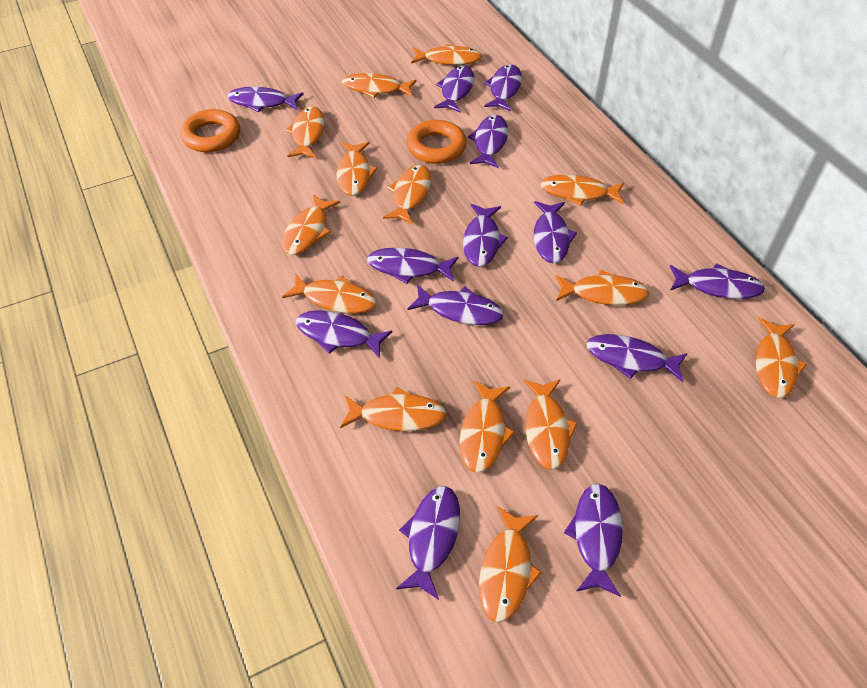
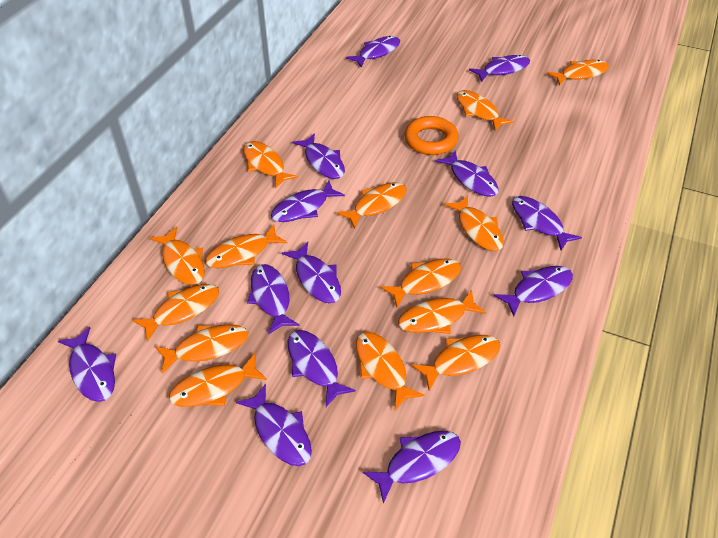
orange ring: 2 -> 1

